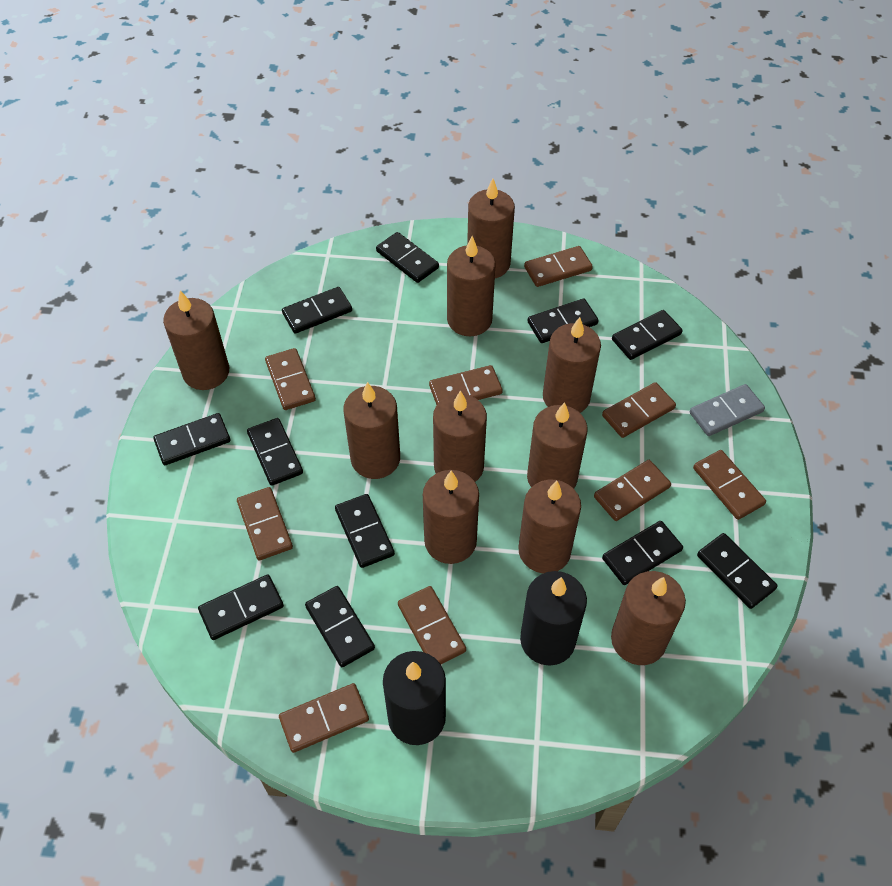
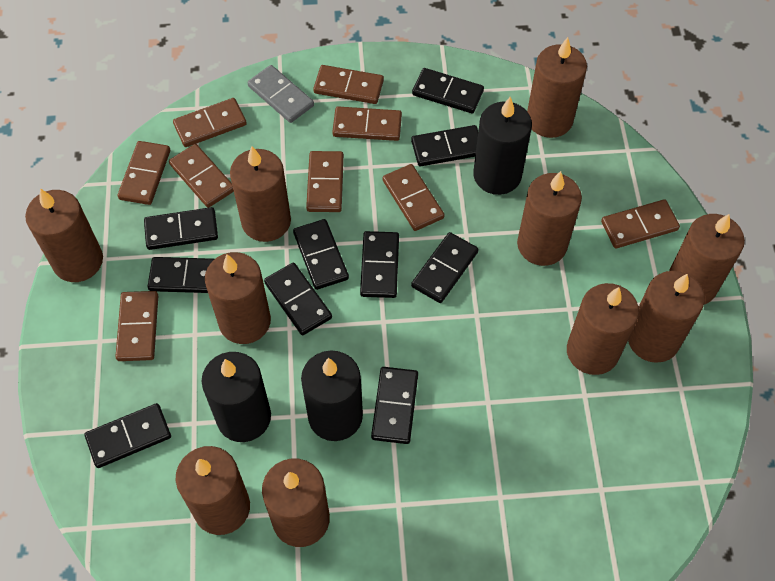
black candle: 2 -> 3
black domino: 11 -> 10

